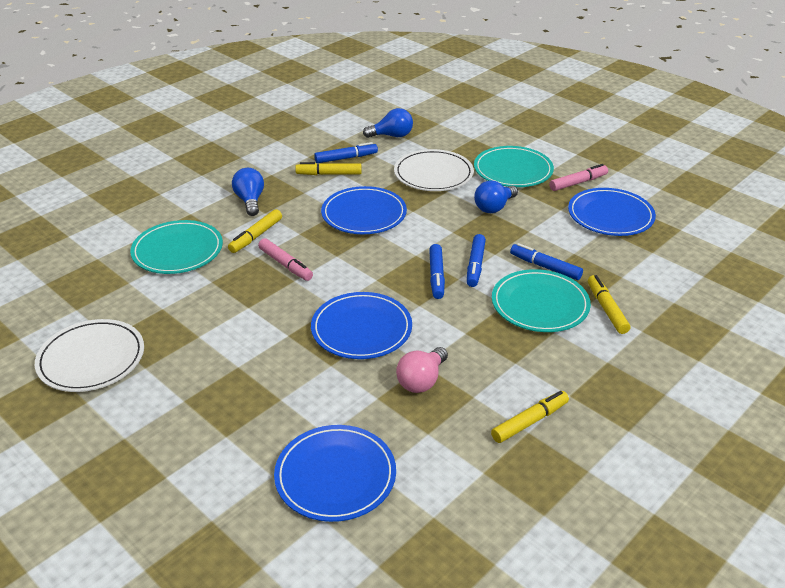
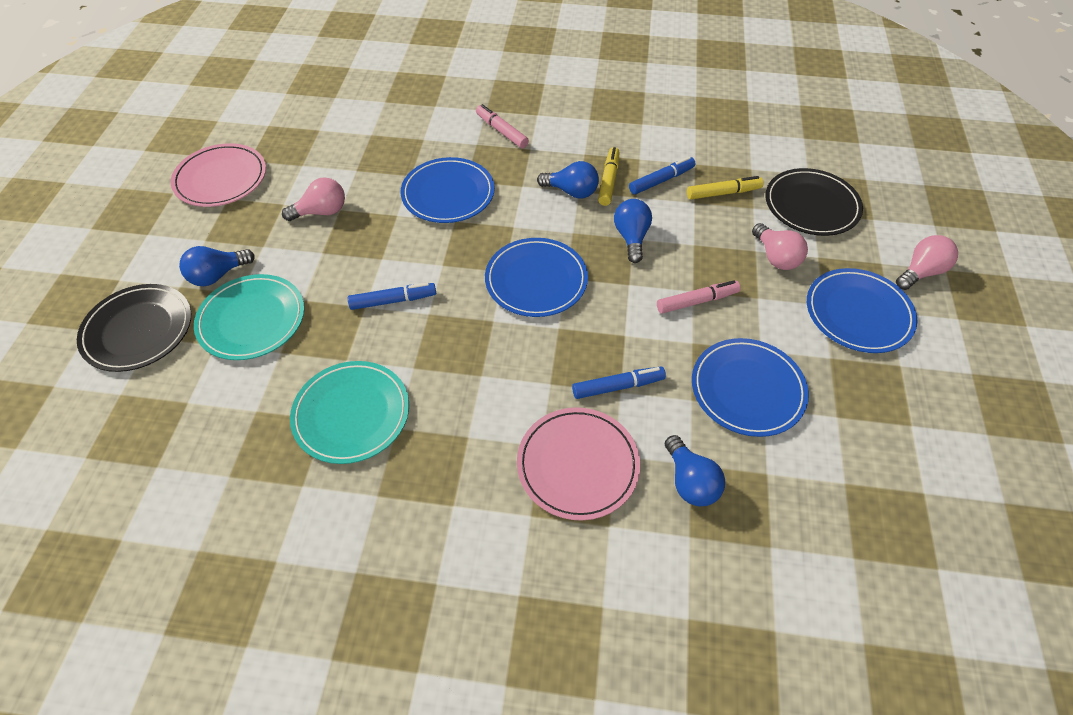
black plate: 0 -> 2
blue light bulb: 3 -> 4
blue marker: 4 -> 3
pink light bulb: 1 -> 3
pink plate: 0 -> 2
turquoise plate: 3 -> 2
white plate: 2 -> 0
yellow marker: 4 -> 2

